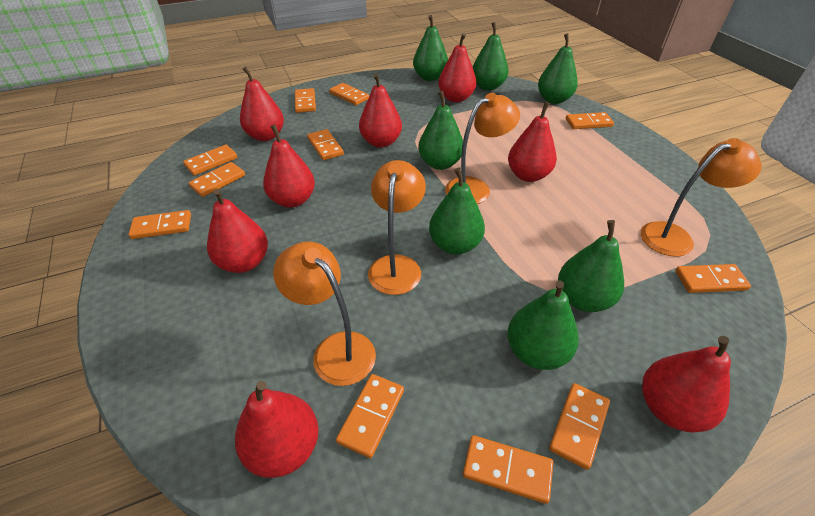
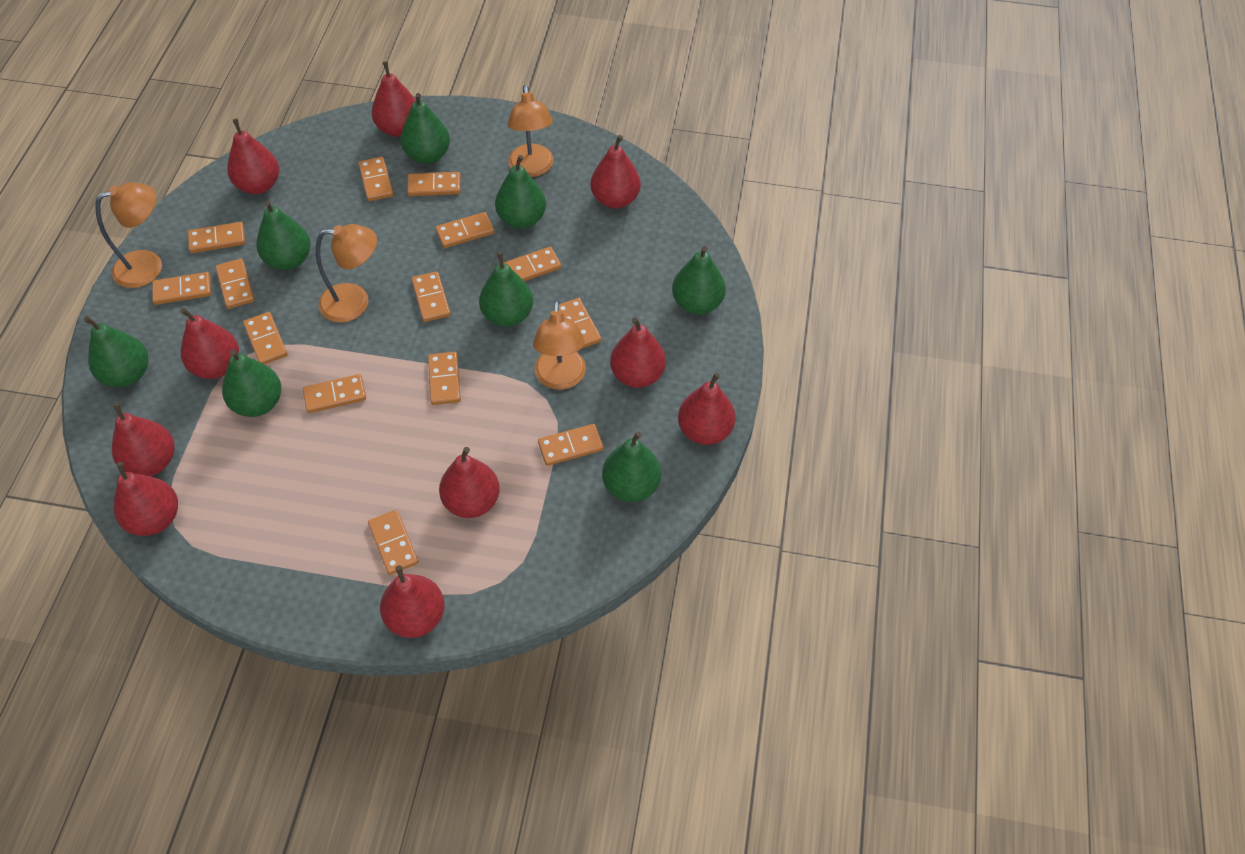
green pear: 7 -> 8
orange domino: 11 -> 14
red pear: 8 -> 10

